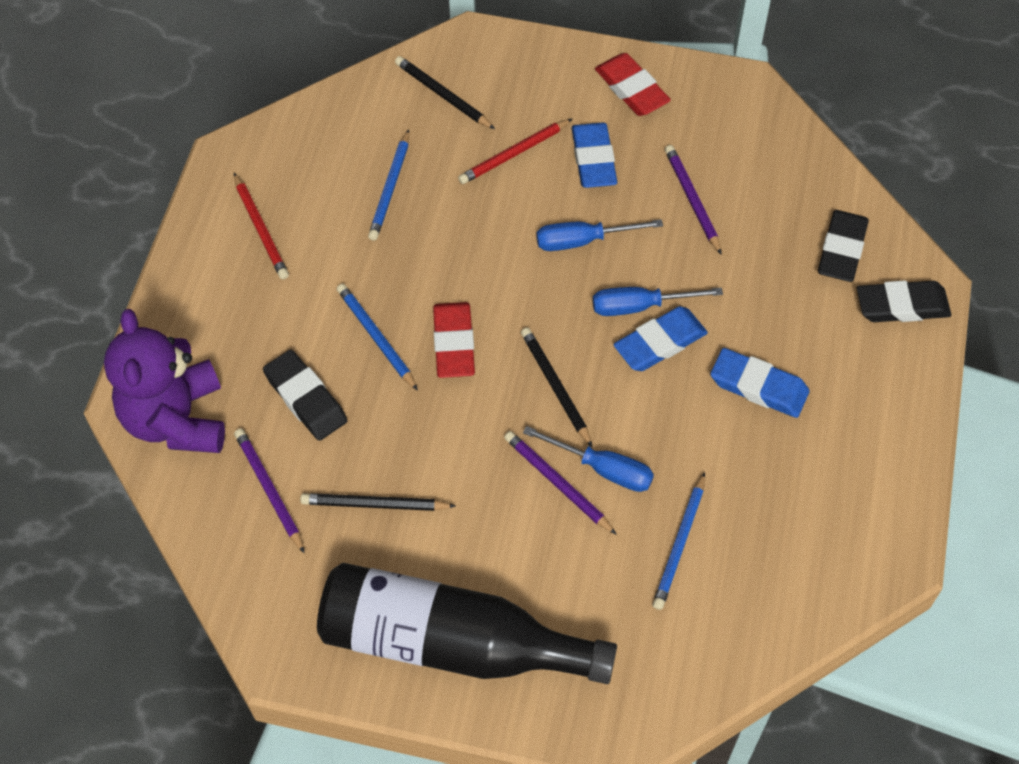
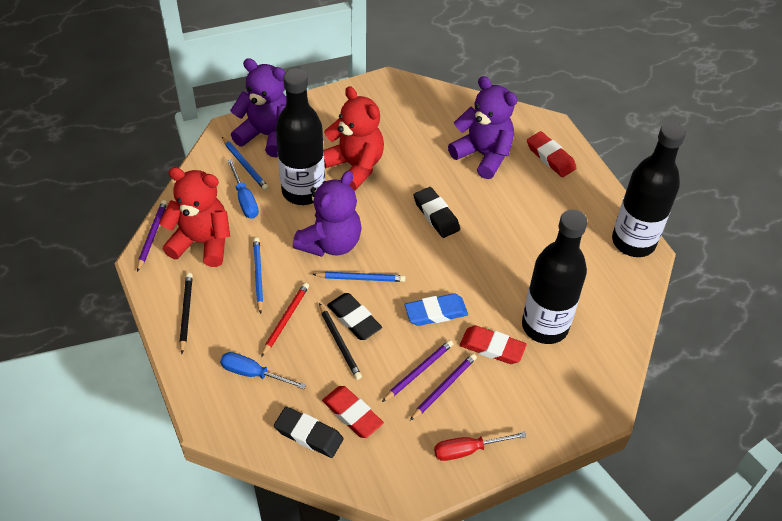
black bottle: 1 -> 3
black pencil: 3 -> 2
blue eraser: 3 -> 1
blue screwdriver: 3 -> 2
purple teddy bear: 1 -> 3
red eraser: 2 -> 3
red pencil: 2 -> 1
red screwdriver: 0 -> 1
red teddy bear: 0 -> 2

